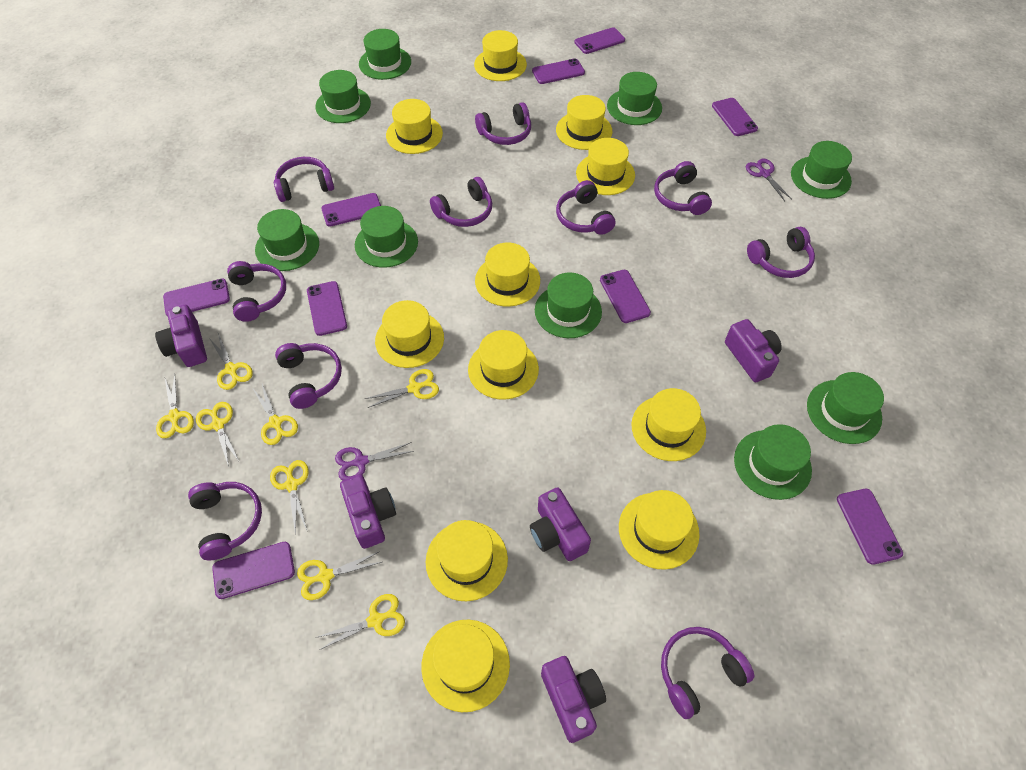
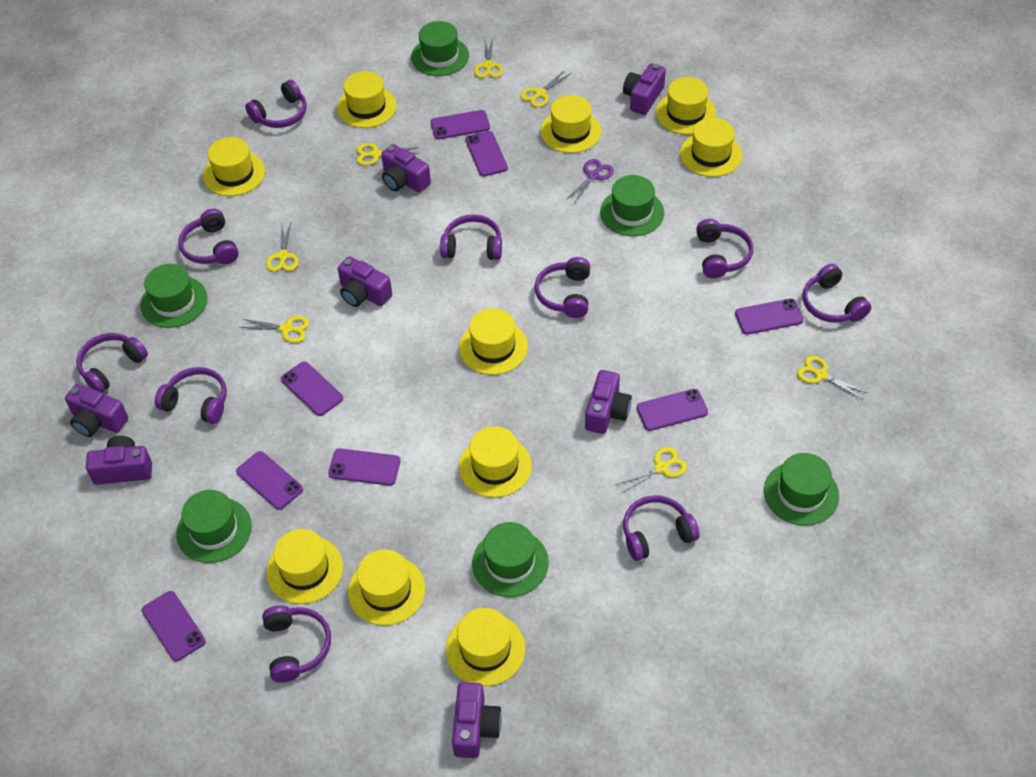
green hat: 9 -> 6
purple camera: 5 -> 7
purple phone: 9 -> 8
purple scissors: 2 -> 1
yellow hat: 11 -> 10
yellow scissors: 8 -> 7

